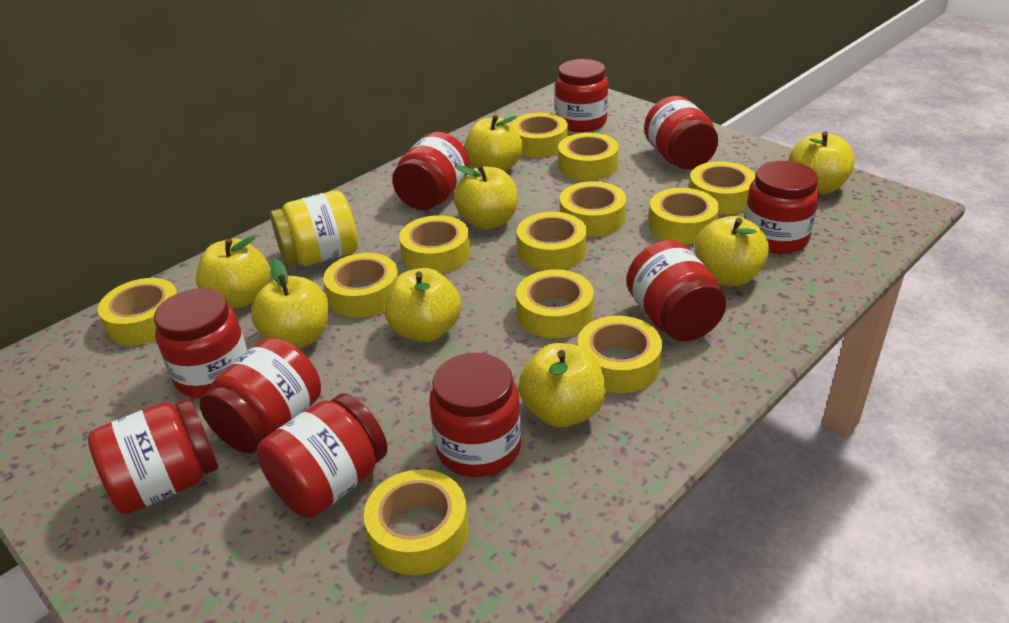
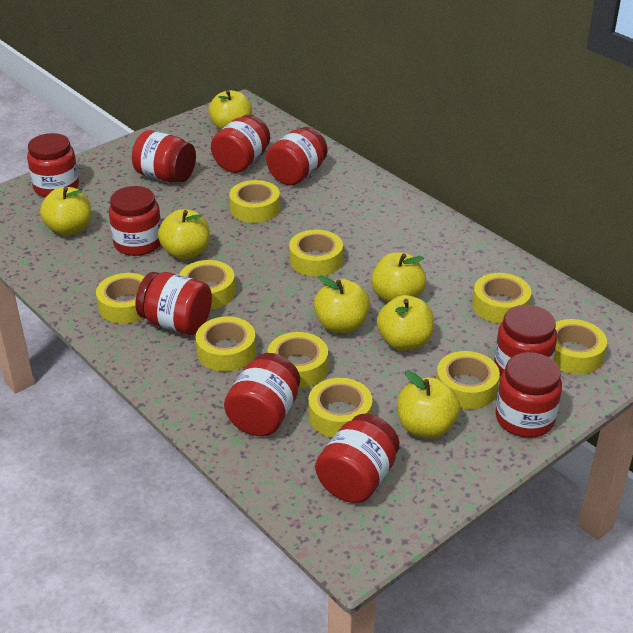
yellow apple: 8 -> 7
yellow jar: 1 -> 0
yellow tape: 12 -> 10

